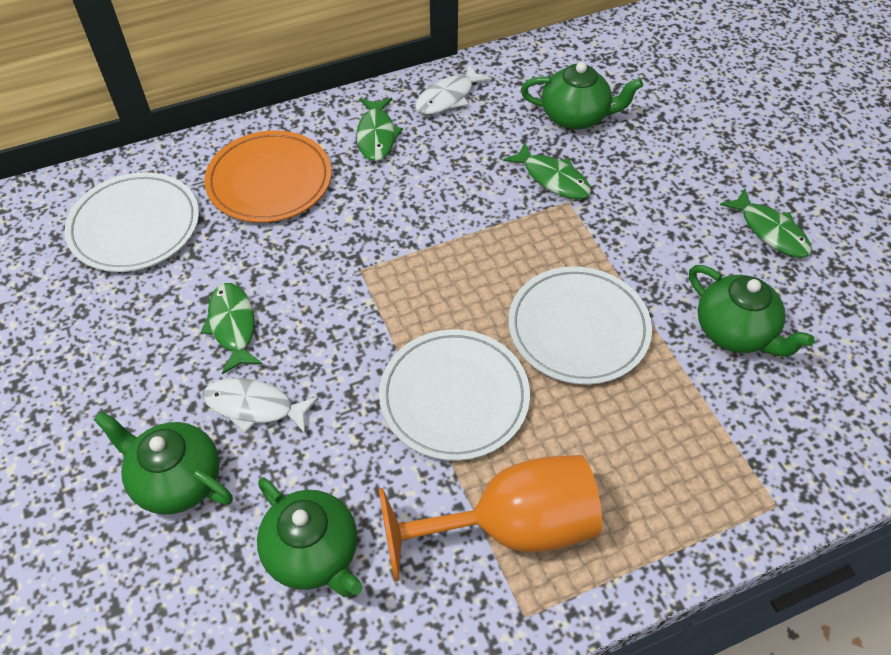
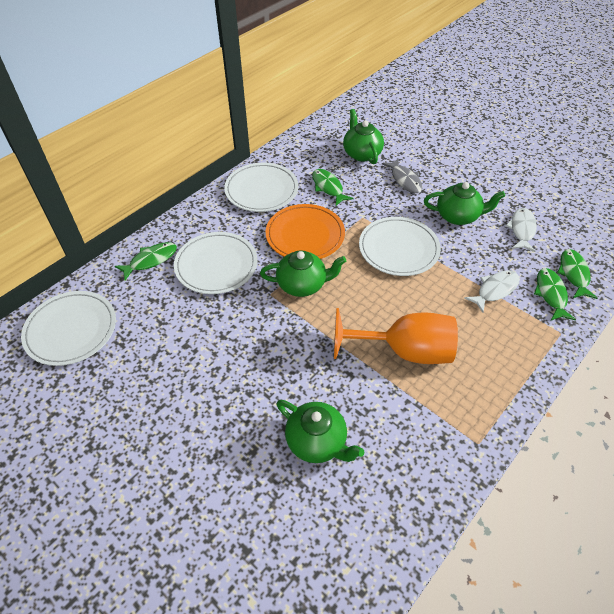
grey fish: 0 -> 1
white plate: 3 -> 4

